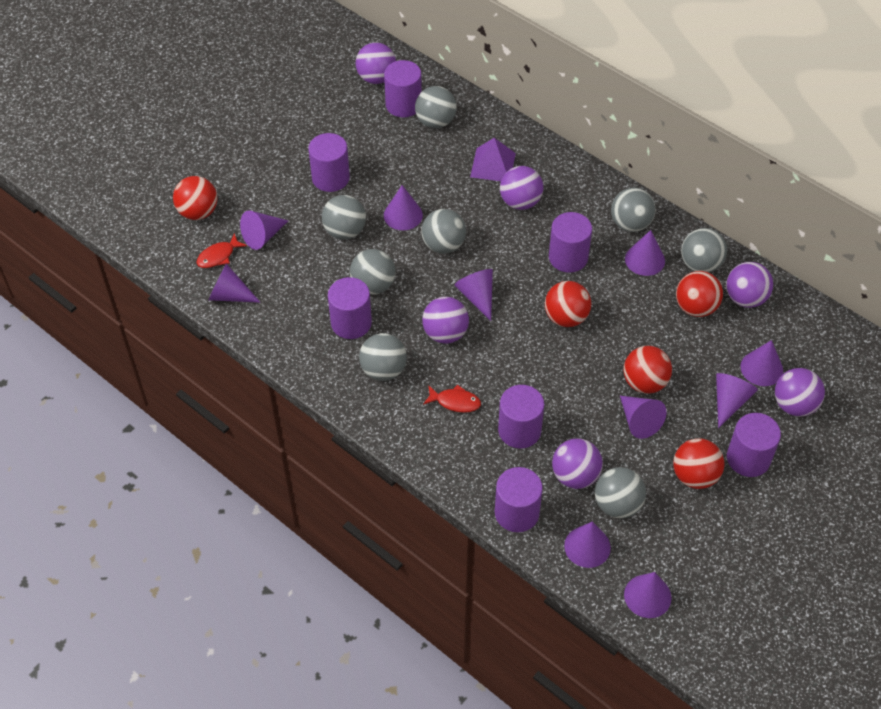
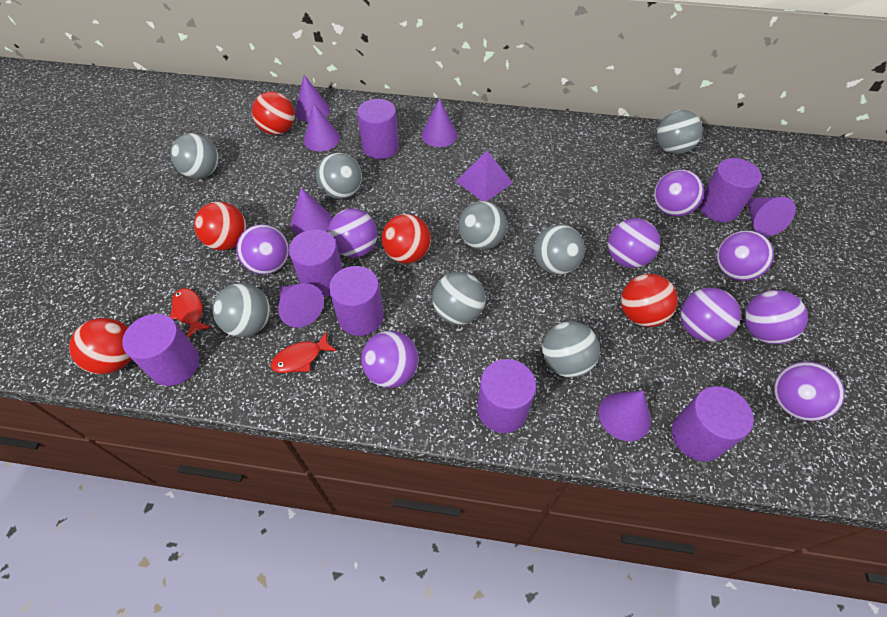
purple ball: 6 -> 9
purple cone: 10 -> 7

